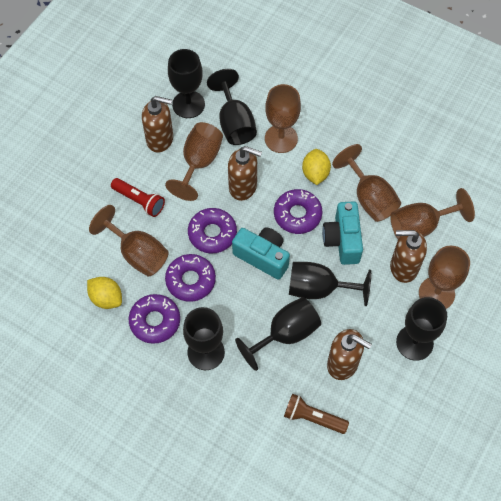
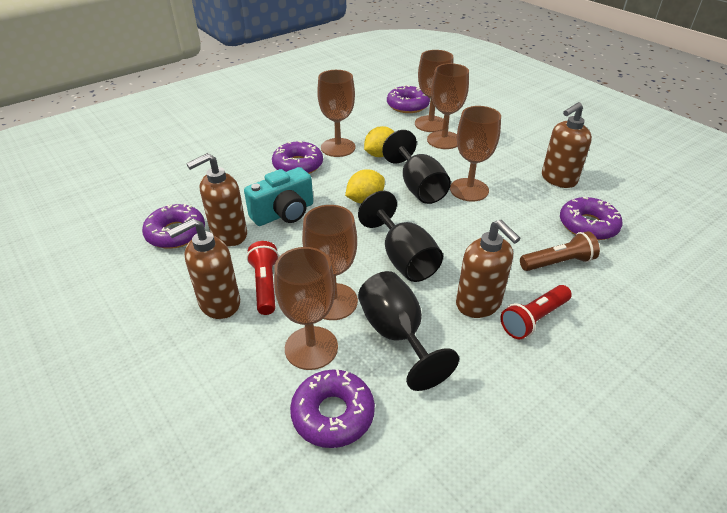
black goblet: 6 -> 3
purple donut: 4 -> 5
red flashlight: 1 -> 2
turquoise camera: 2 -> 1

